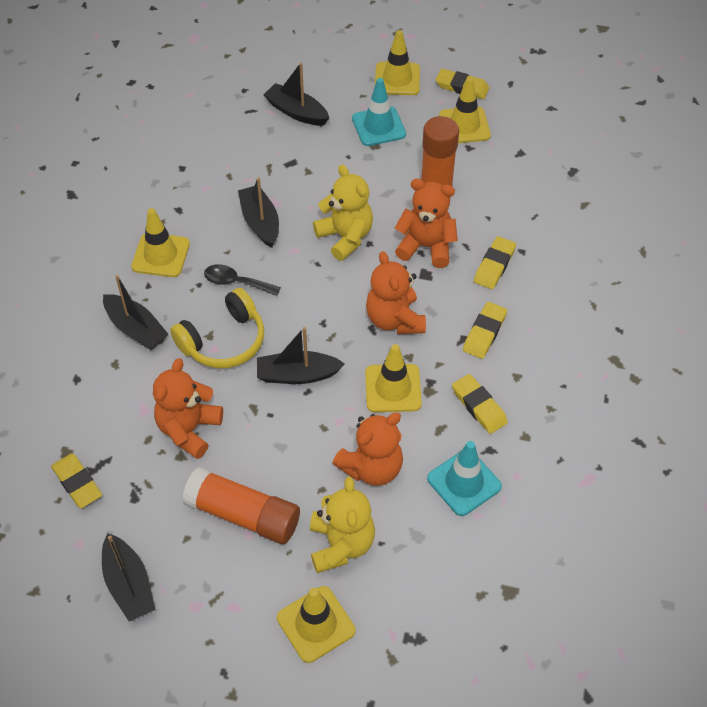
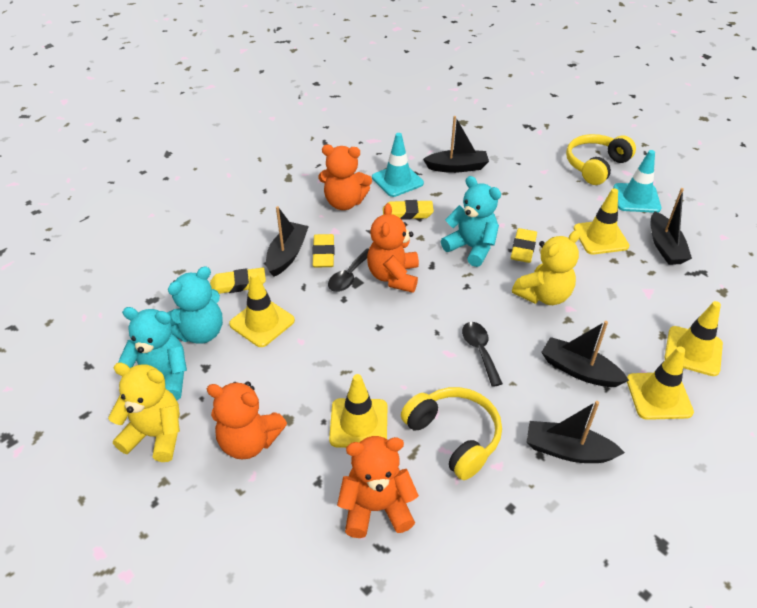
black spoon: 1 -> 2
orange glue stick: 2 -> 0
turquoise teddy bear: 0 -> 3
yellow eraser: 5 -> 4
yellow headphones: 1 -> 2

